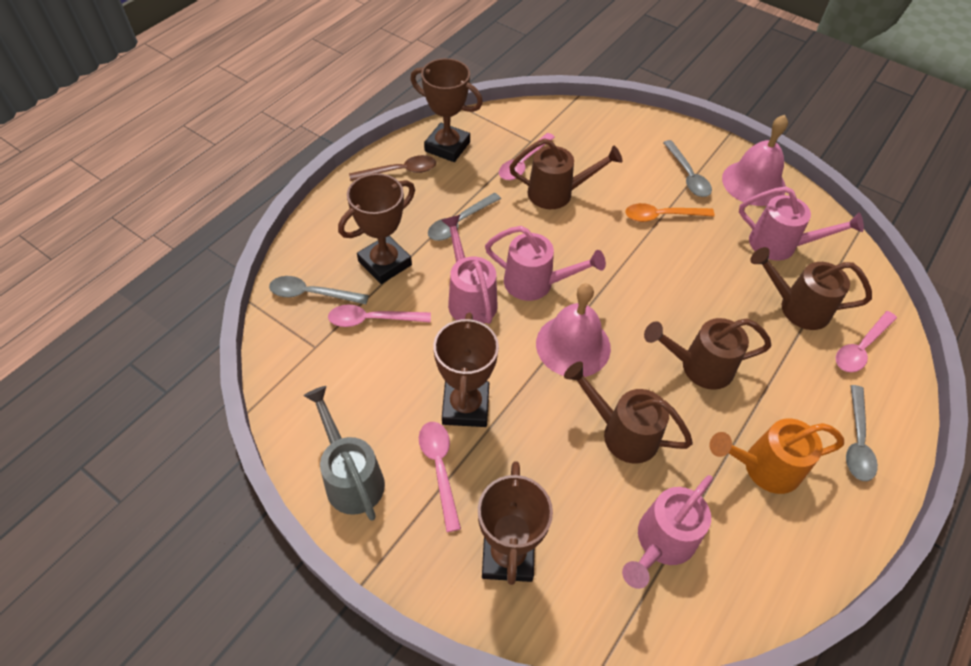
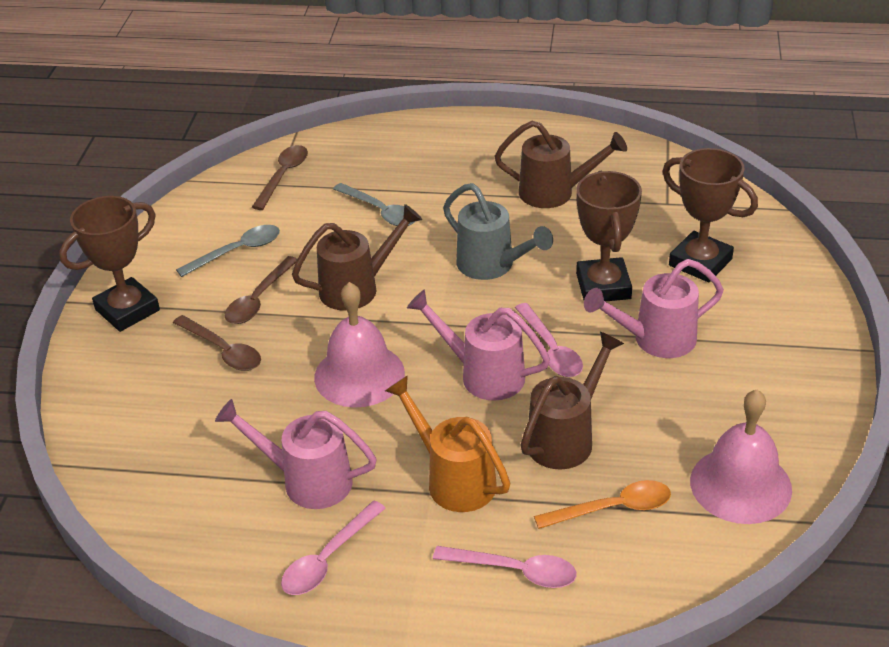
brown spoon: 1 -> 3
brown trophy: 4 -> 3
brown watering can: 4 -> 3
grey spoon: 4 -> 2
pink spoon: 4 -> 3
pink watering can: 4 -> 3

